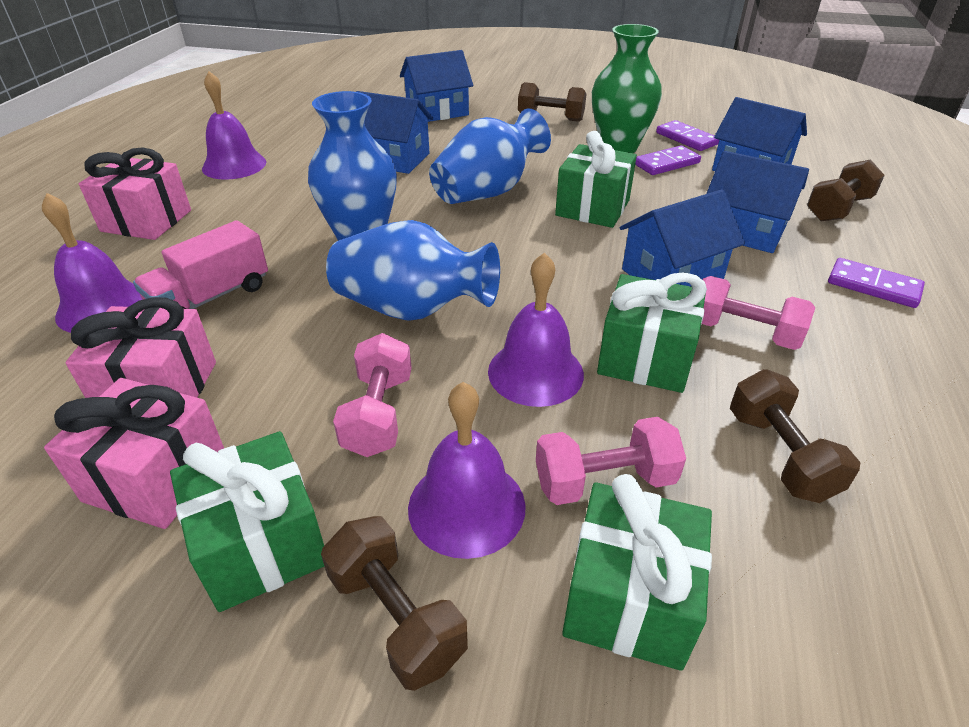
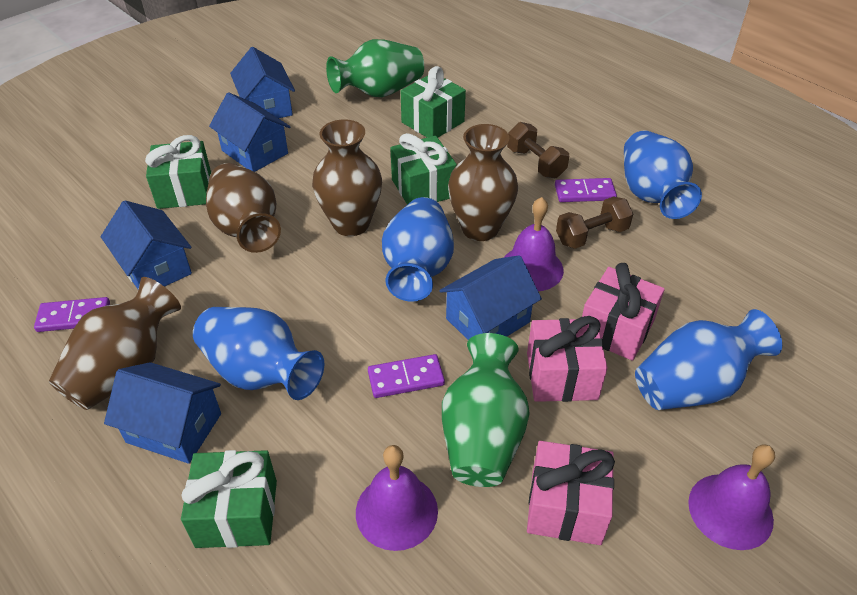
blue vase: 3 -> 4
brown dumbbell: 4 -> 2
brown vase: 0 -> 4
green vase: 1 -> 2
pink dumbbell: 3 -> 0
pink truck: 1 -> 0
purple bell: 4 -> 3

